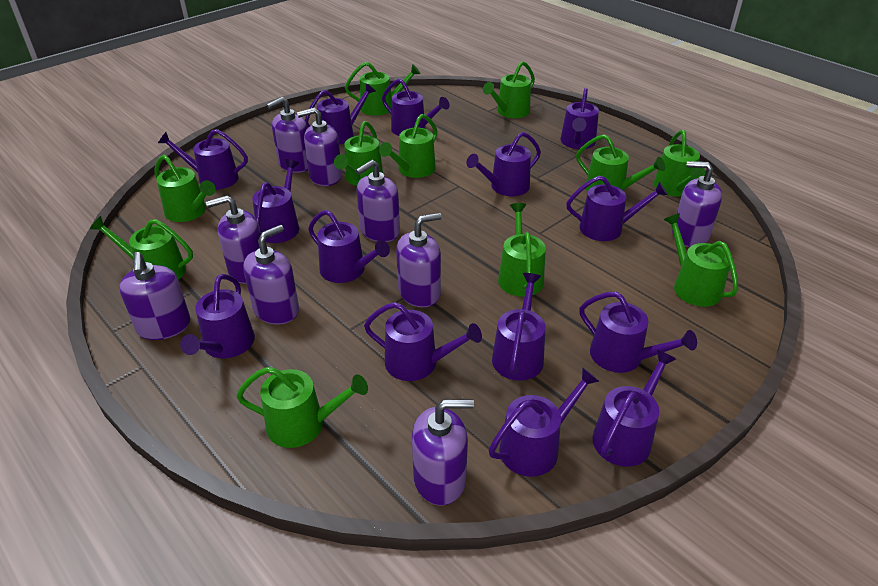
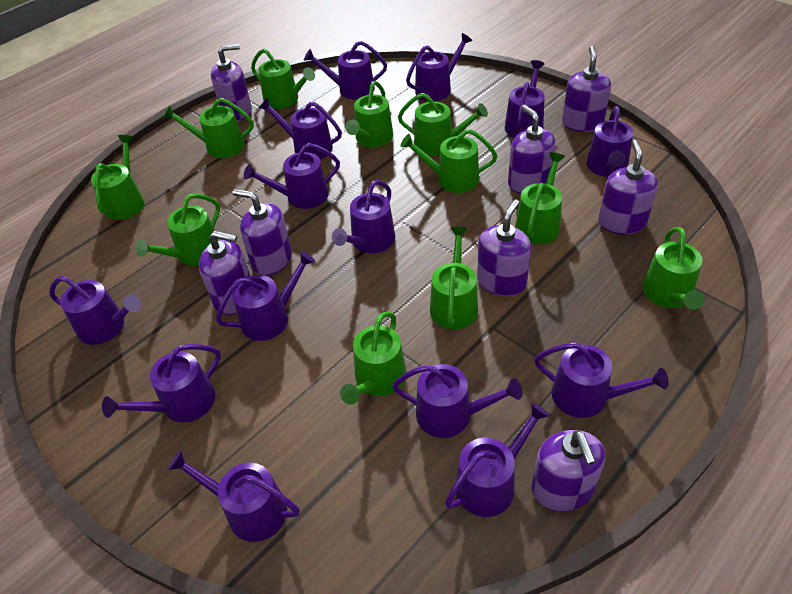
purple soap dispenser: 9 -> 8

